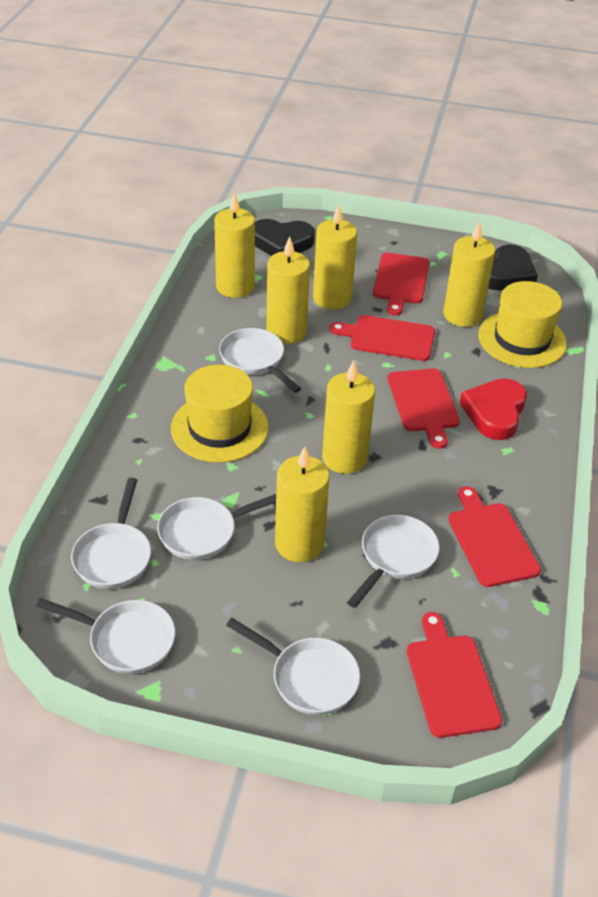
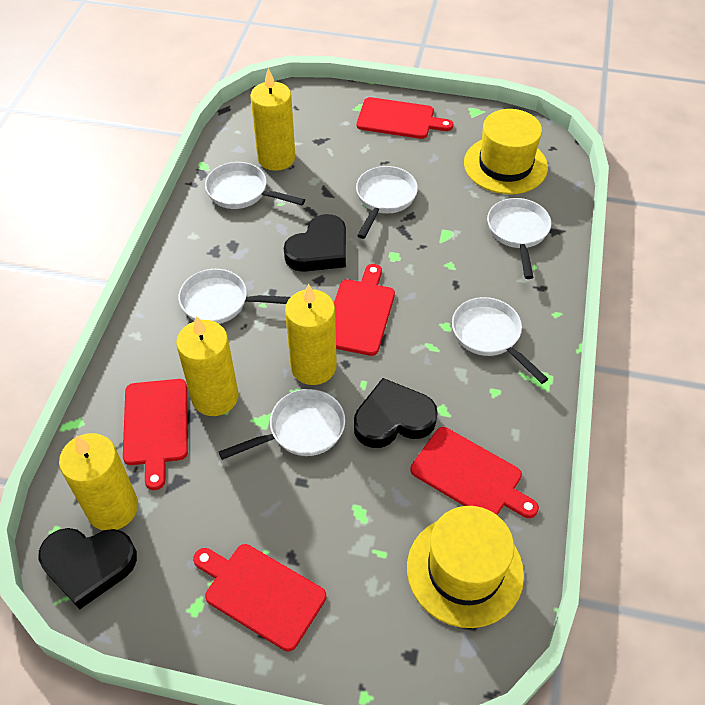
black heart: 2 -> 3
red heart: 1 -> 0
yellow candle: 6 -> 4

